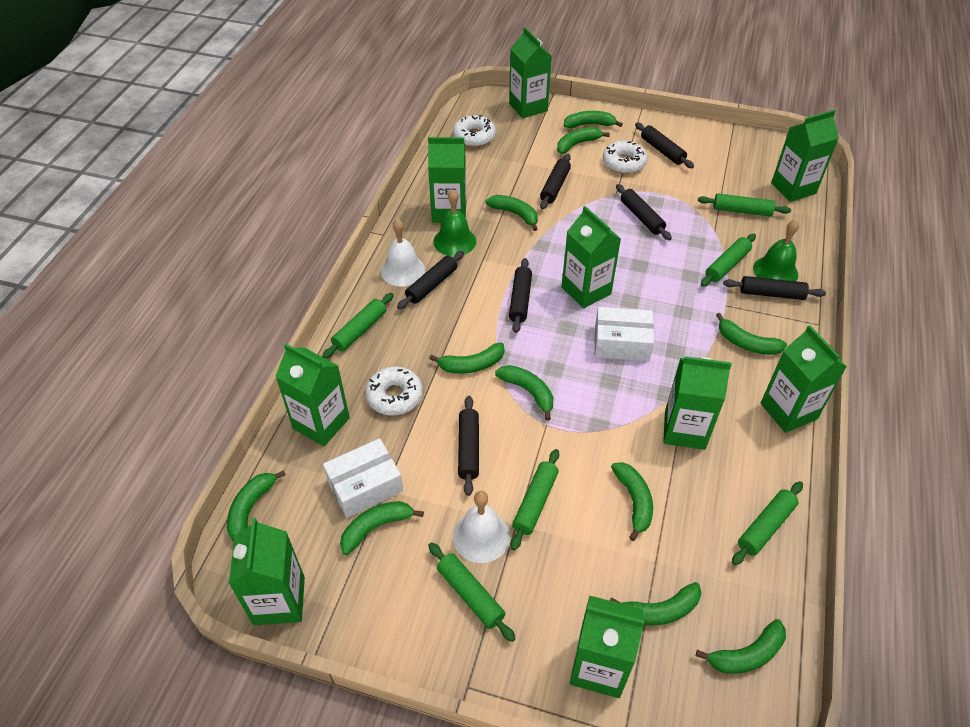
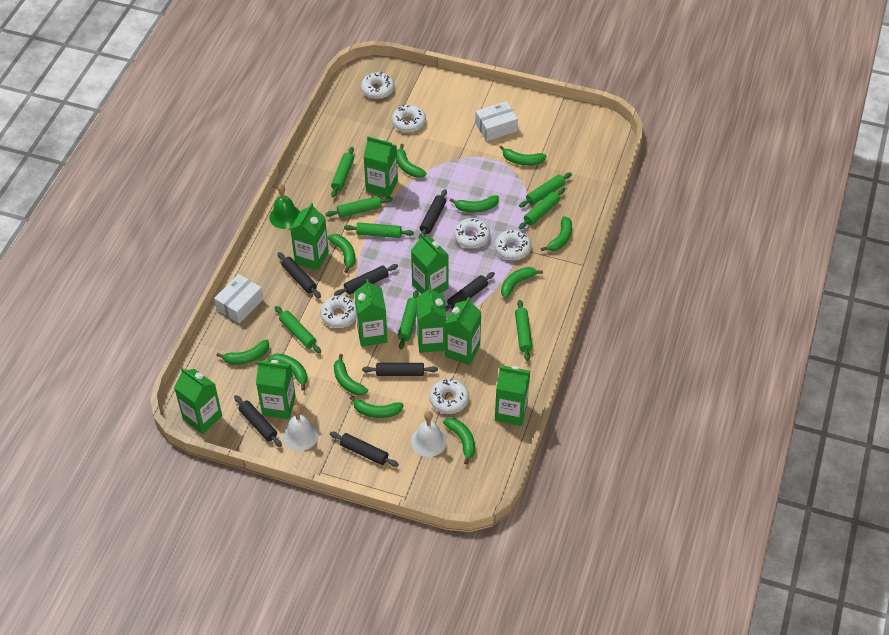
green bell: 2 -> 1
green rolling pin: 6 -> 8
white donut: 3 -> 6

